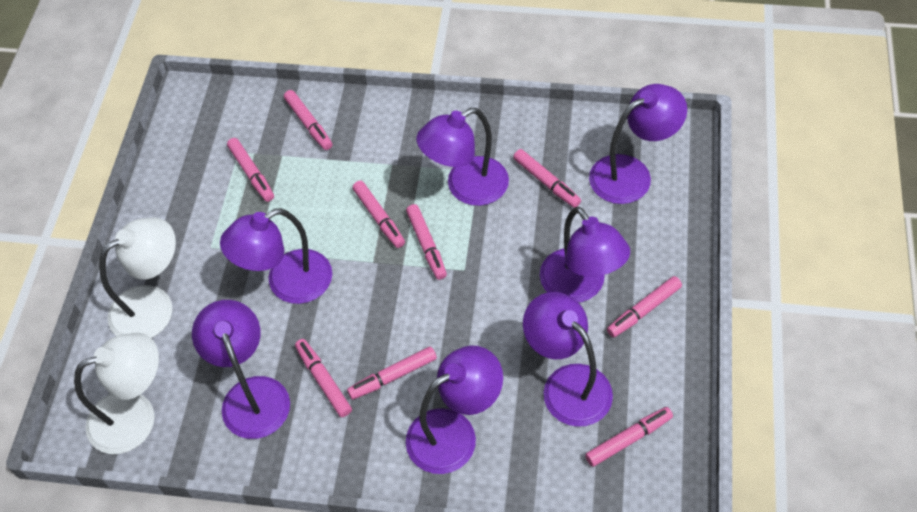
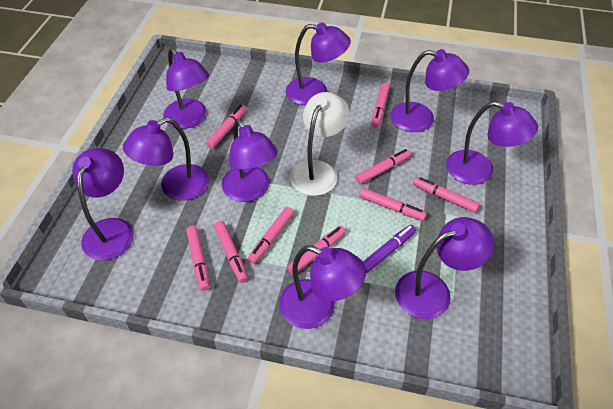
purple lamp: 7 -> 9
purple marker: 0 -> 1
white lamp: 2 -> 1

